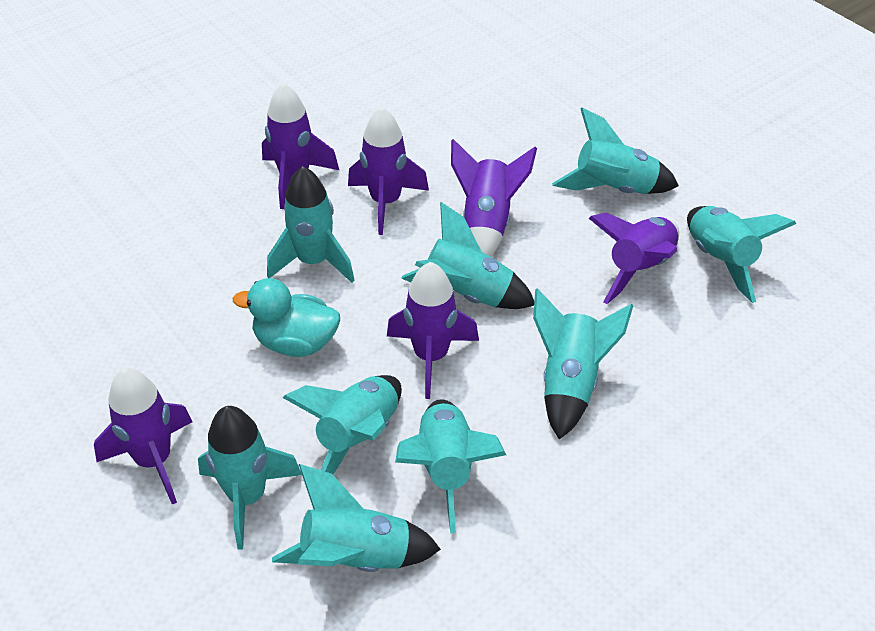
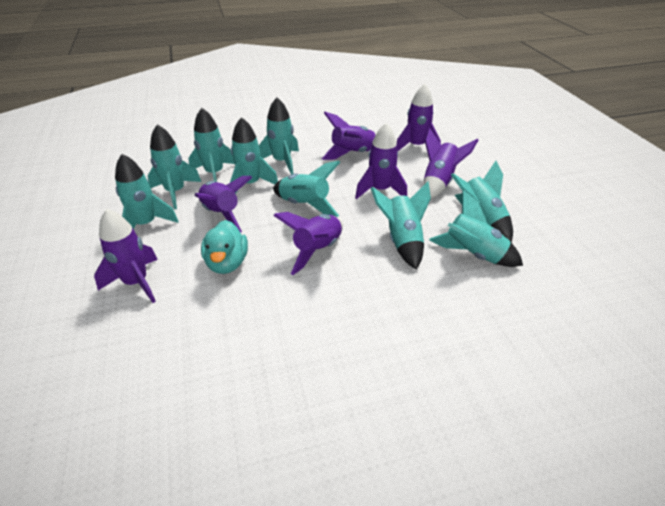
purple rocket: 6 -> 7

